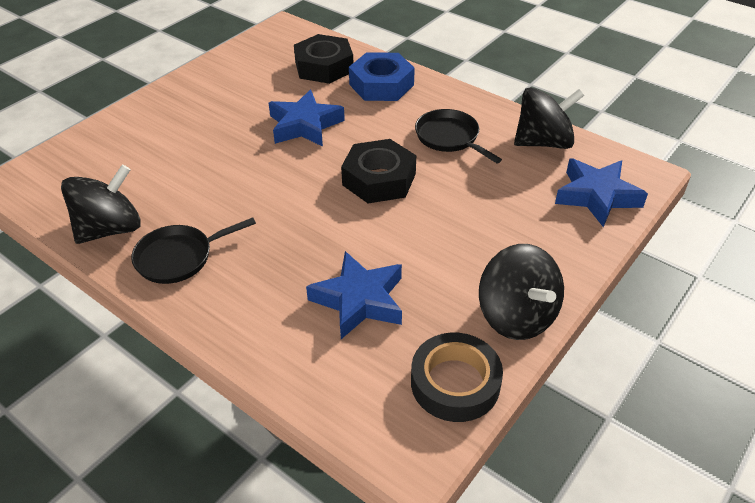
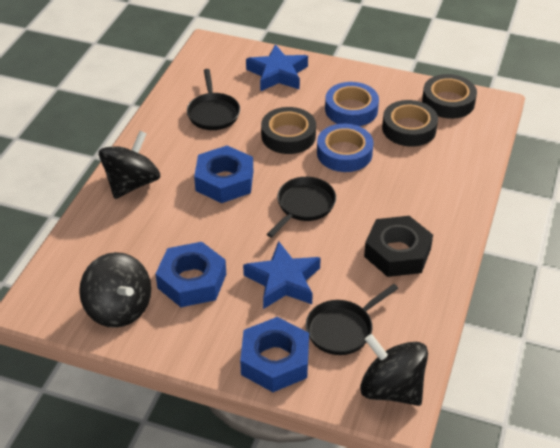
black nut: 2 -> 1
black pan: 2 -> 3
black tape: 1 -> 3
blue nut: 1 -> 3
blue star: 3 -> 2
blue tape: 0 -> 2

